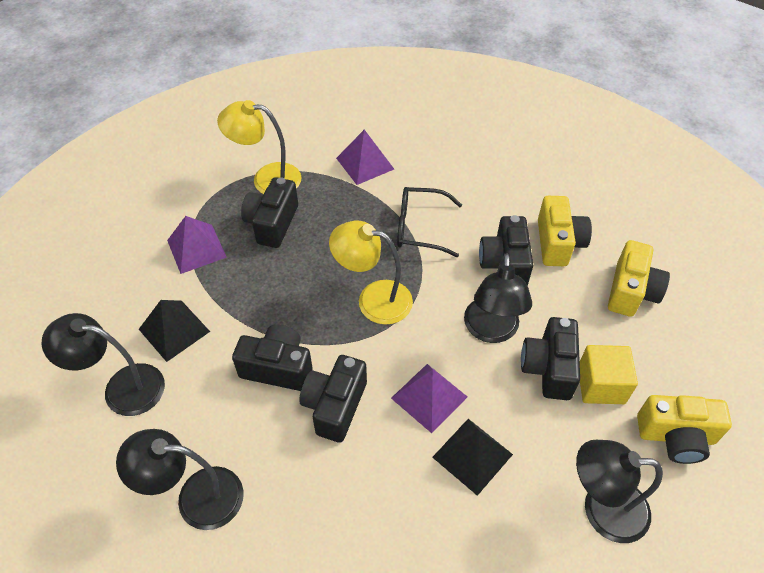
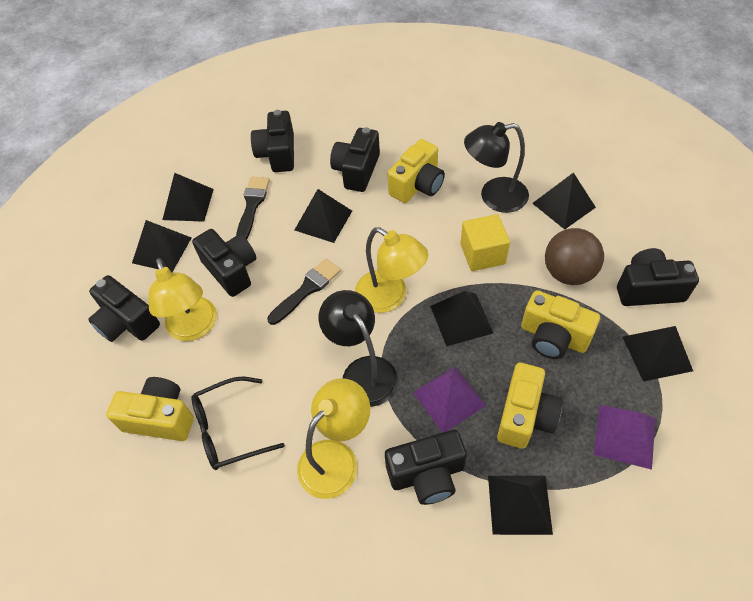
black brush: 0 -> 2
black camera: 5 -> 6
black lamp: 4 -> 2
black pyramid: 2 -> 7
brown ball: 0 -> 1
purple pyramid: 3 -> 2
yellow camera: 3 -> 4
yellow lamp: 2 -> 3

